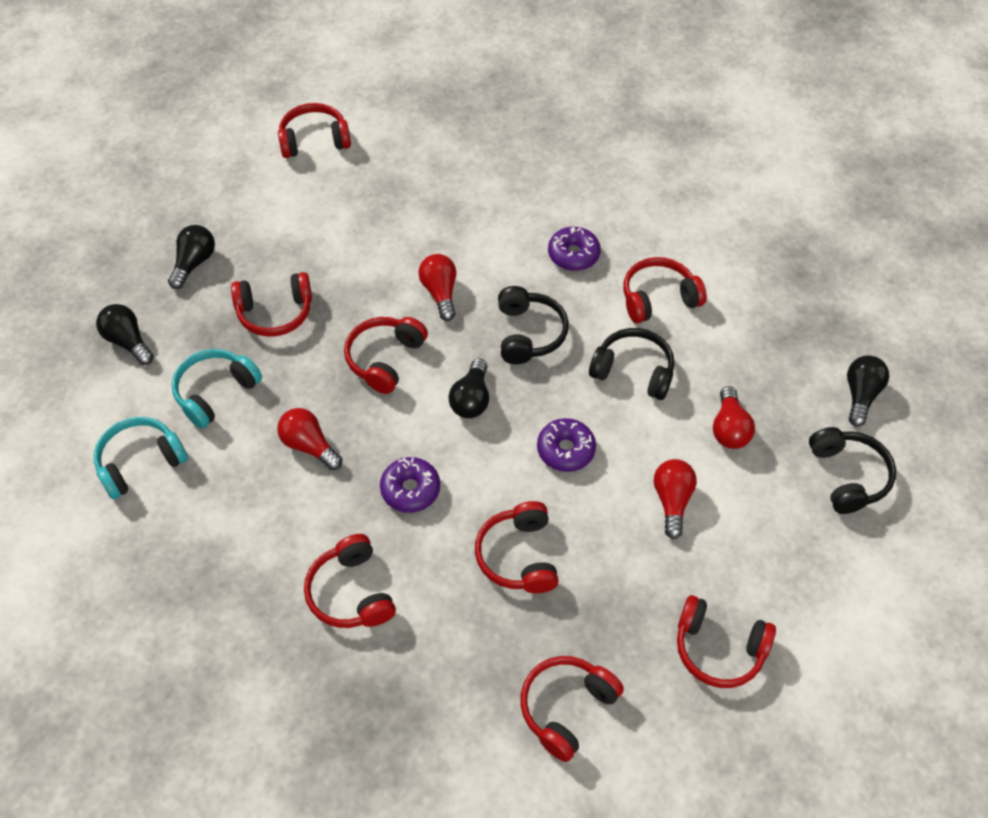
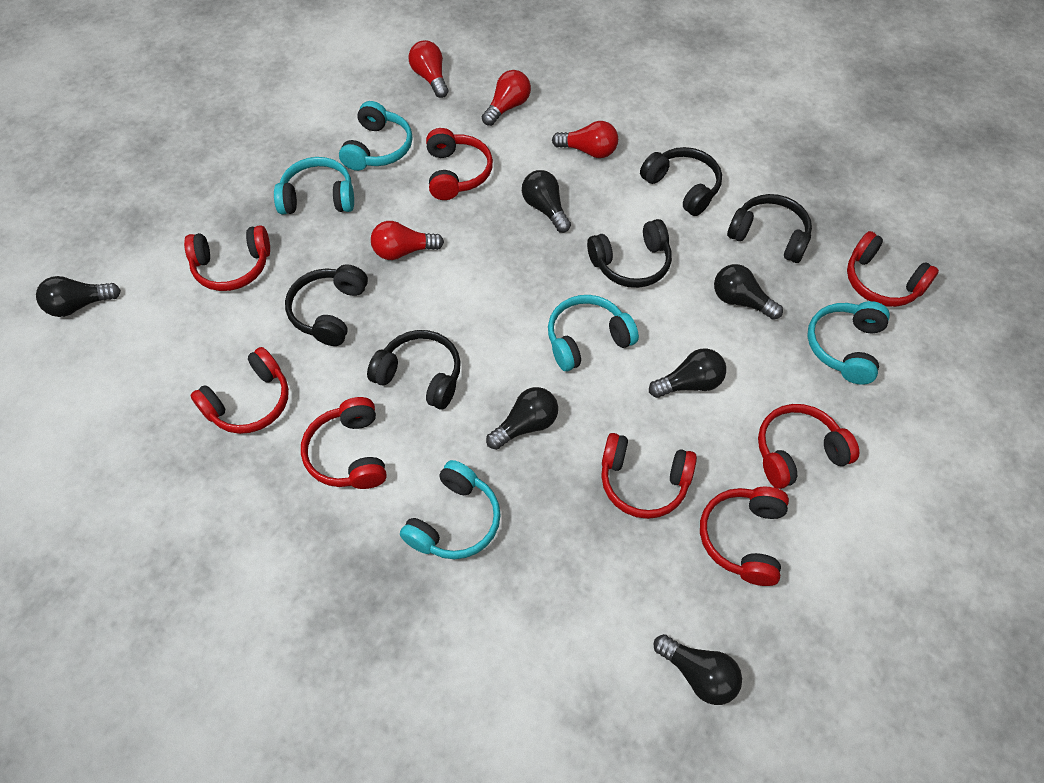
black headphones: 3 -> 5
black light bulb: 4 -> 6
purple donut: 3 -> 0
turquoise headphones: 2 -> 5

